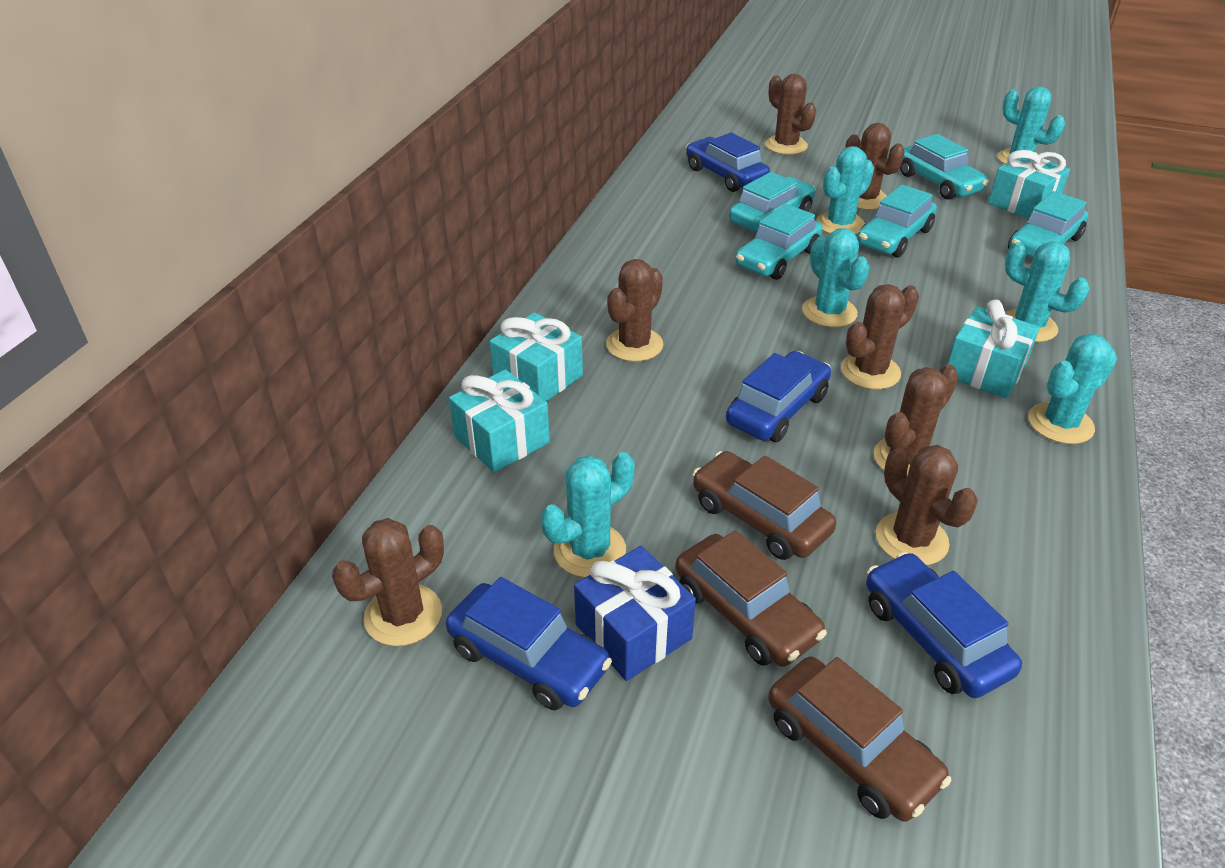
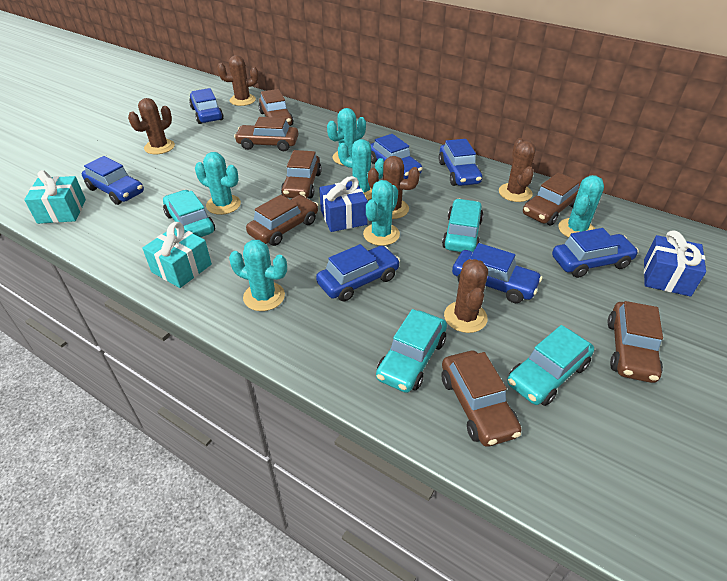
blue car: 4 -> 7
blue gift: 1 -> 2
brown cactus: 7 -> 5
brown car: 3 -> 7
turquoise car: 5 -> 4
turquoise gift: 4 -> 2

